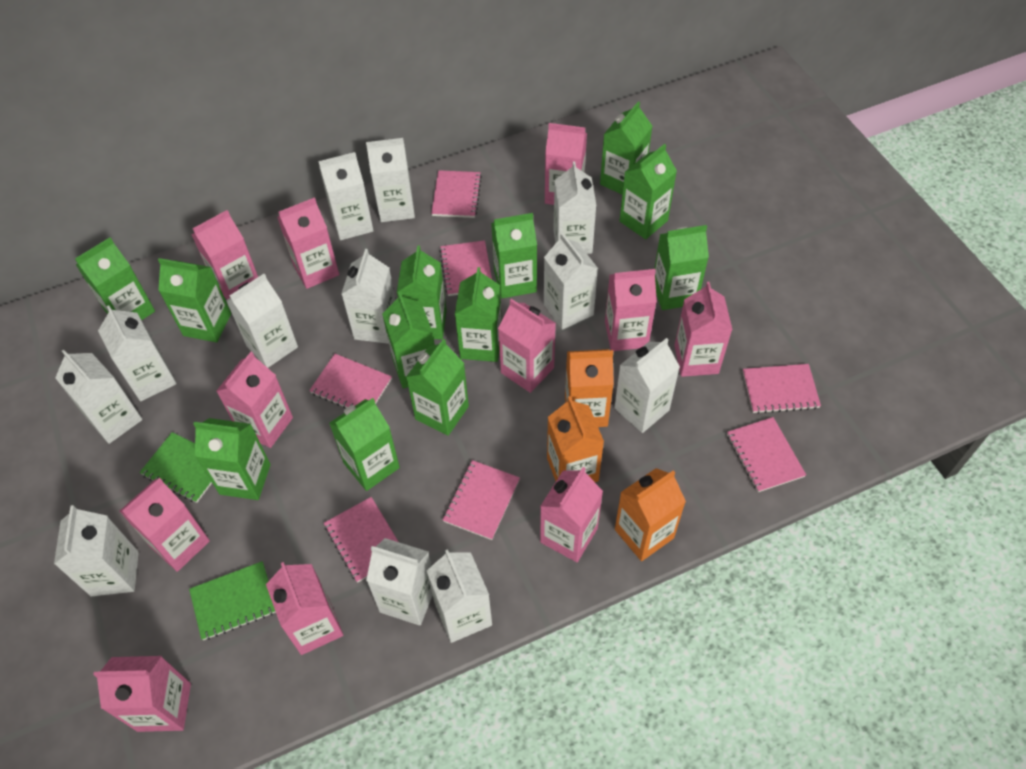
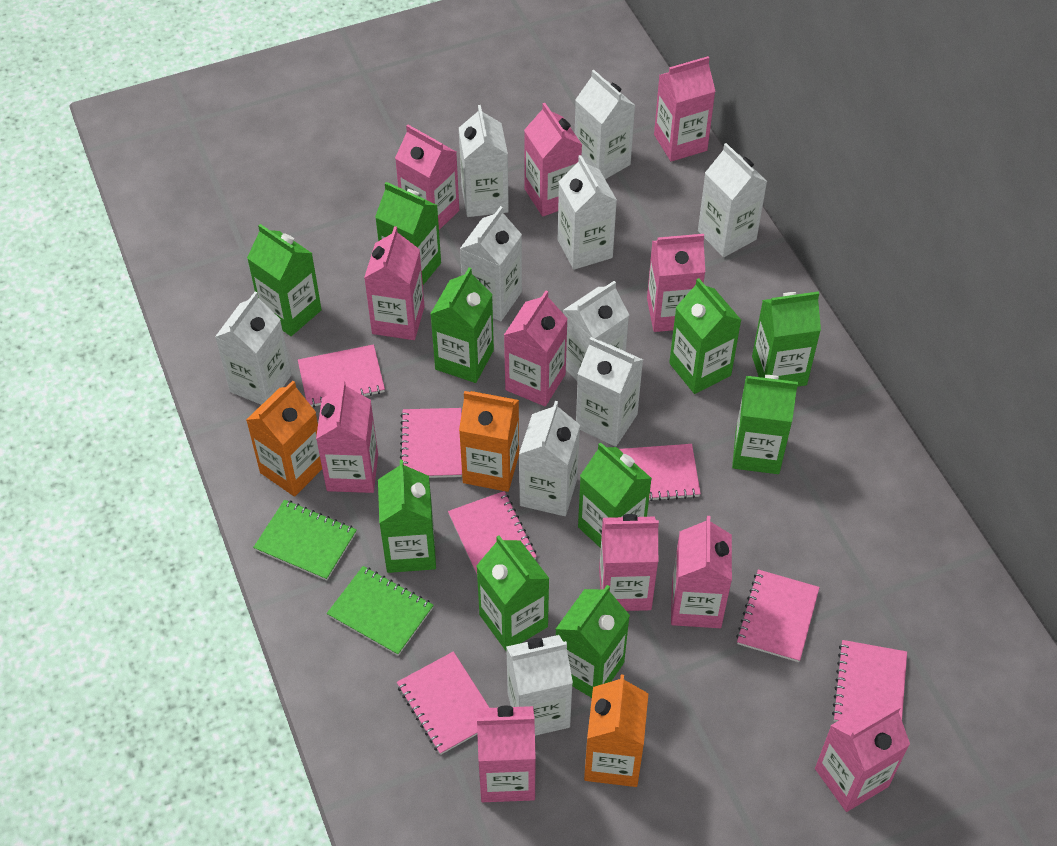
green carton: 12 -> 10
white carton: 12 -> 10

